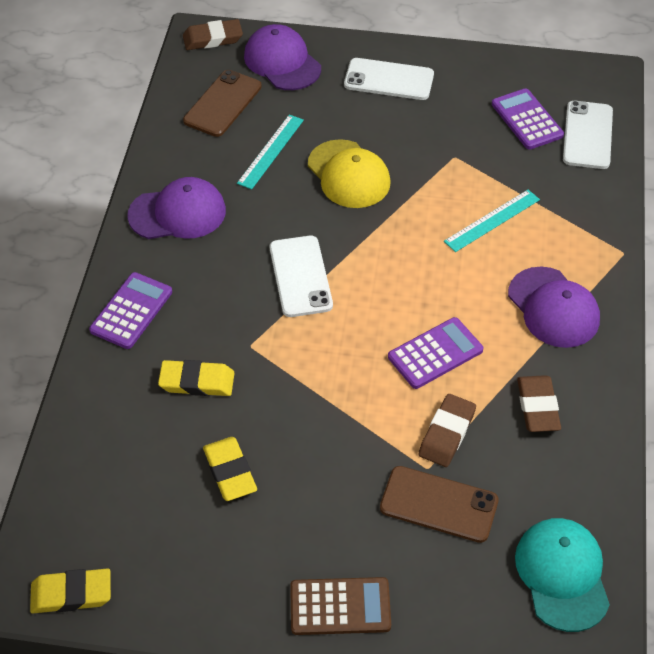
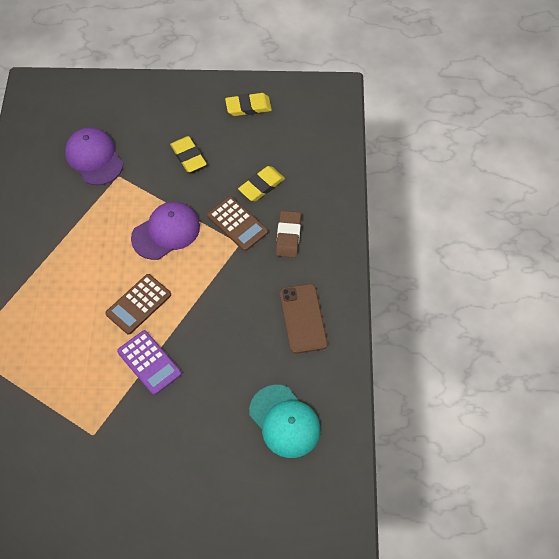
brown calculator: 1 -> 2
brown eraser: 3 -> 1
brown phone: 2 -> 1
purple calculator: 3 -> 1
purple cap: 3 -> 2
turquoise ruler: 2 -> 0
white phone: 3 -> 0
yellow cap: 1 -> 0

